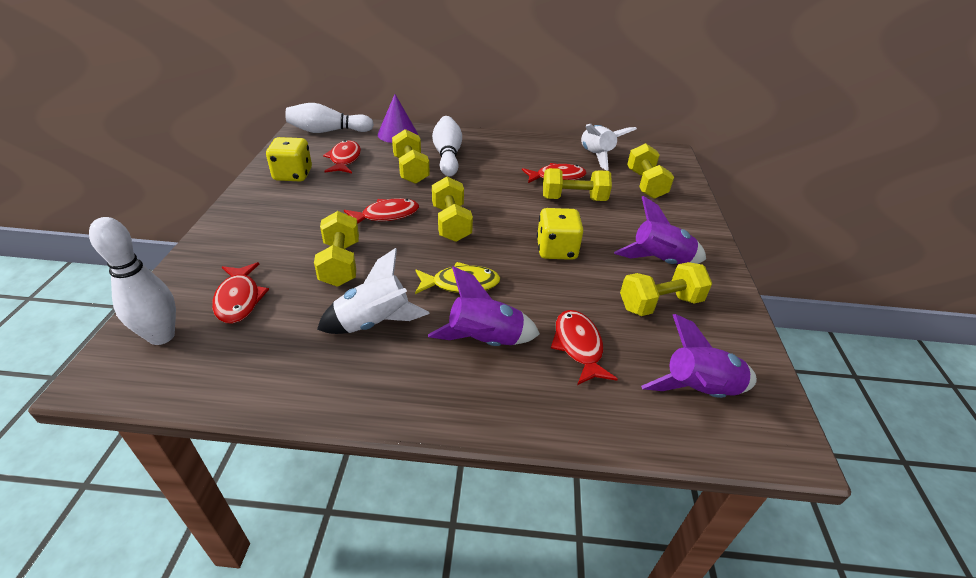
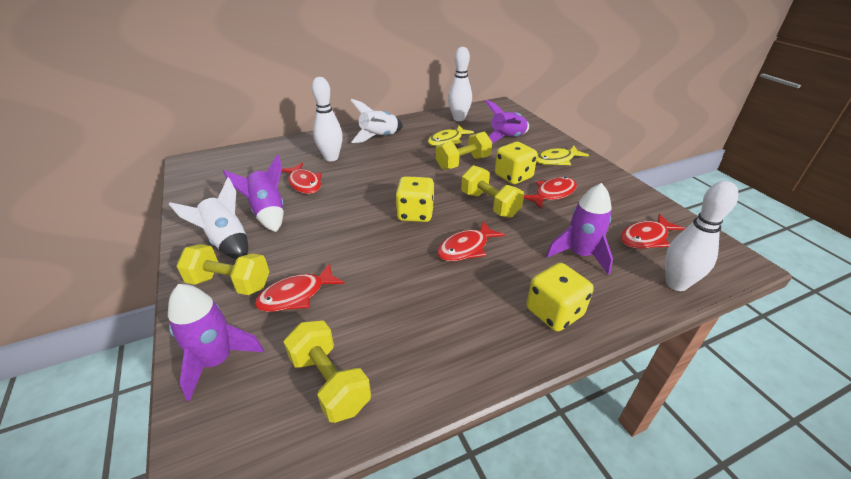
purple cone: 1 -> 0
purple rocket: 3 -> 4
yellow dice: 2 -> 3
yellow dumbbell: 6 -> 4
yellow fish: 1 -> 2

